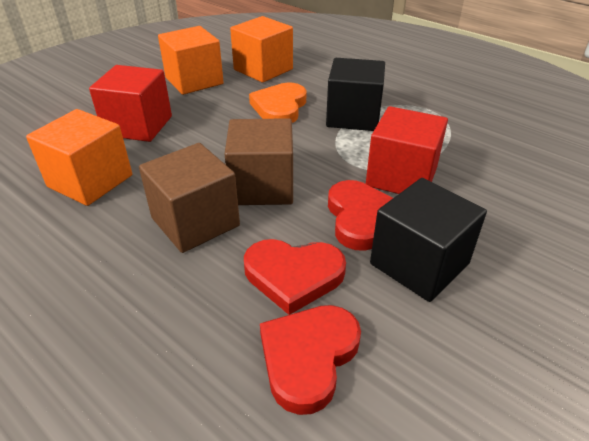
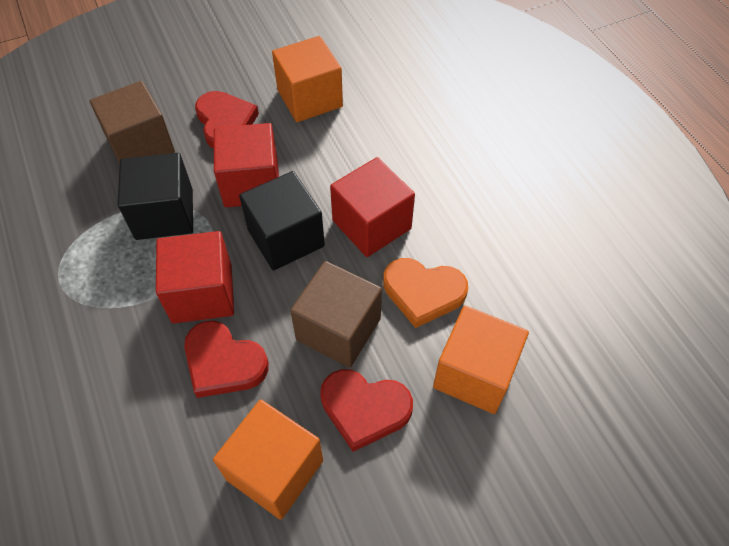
red cube: 2 -> 3

